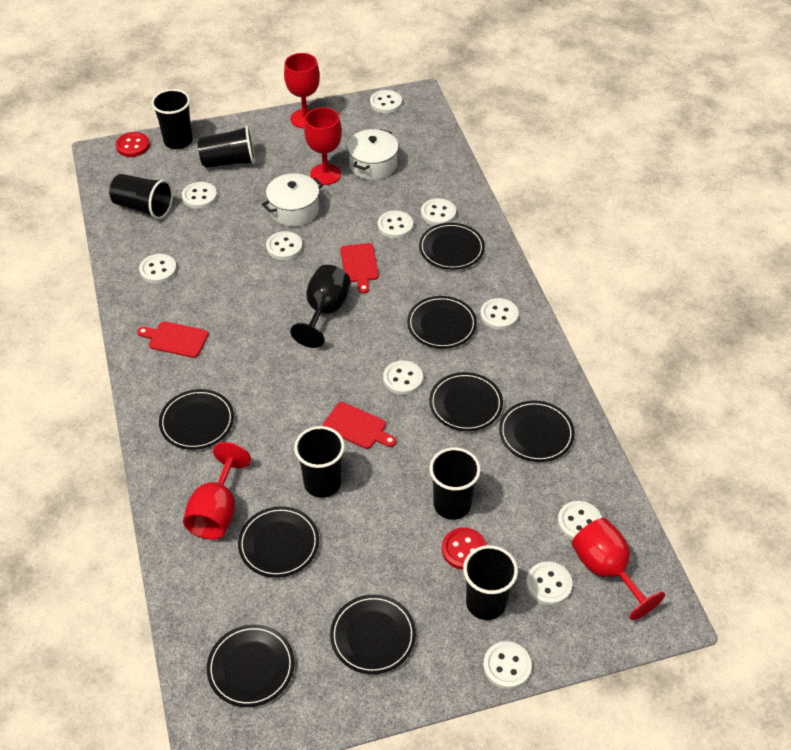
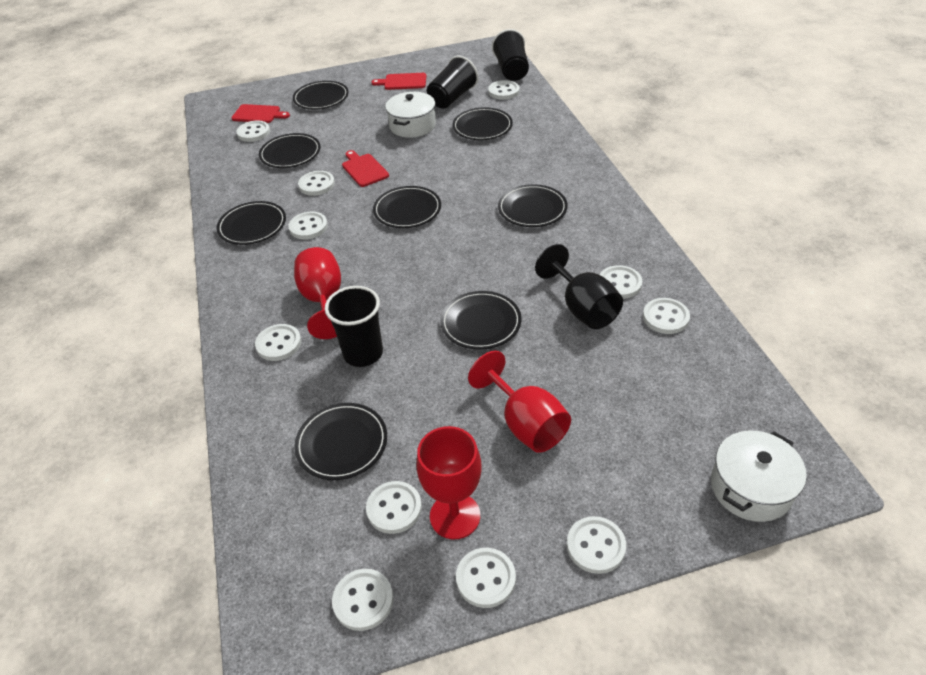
black cup: 6 -> 3
red button: 2 -> 0
red goblet: 4 -> 3

